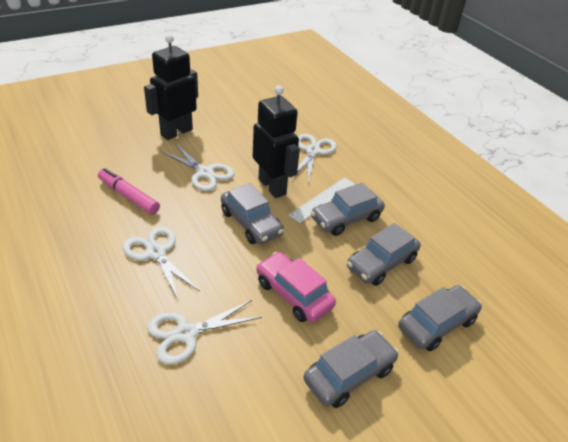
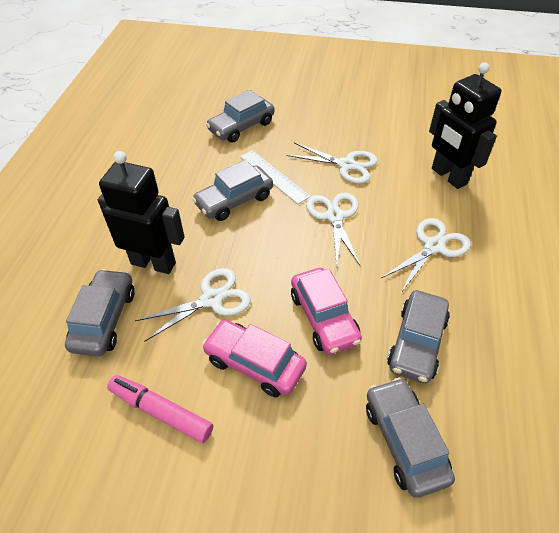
pink car: 1 -> 2

